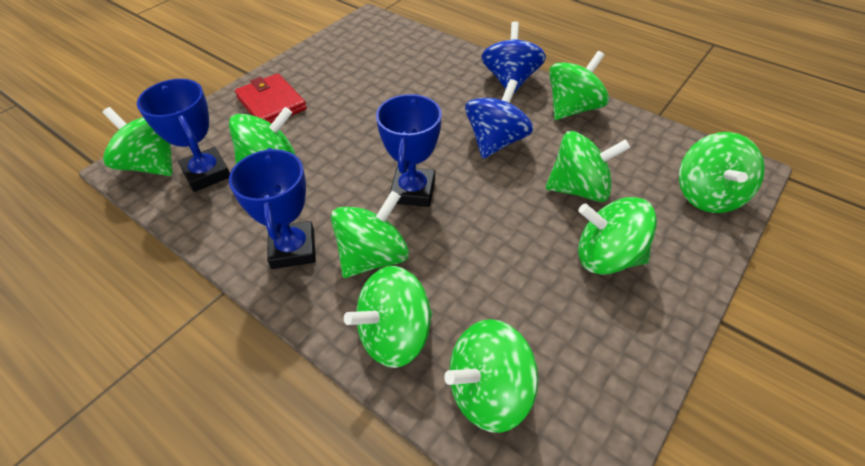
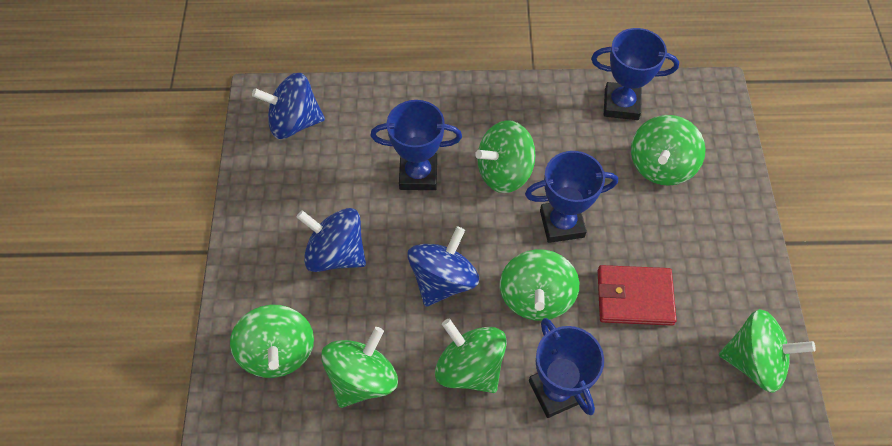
blue spinning top: 2 -> 3
blue trophy: 3 -> 4
green spinning top: 9 -> 7

